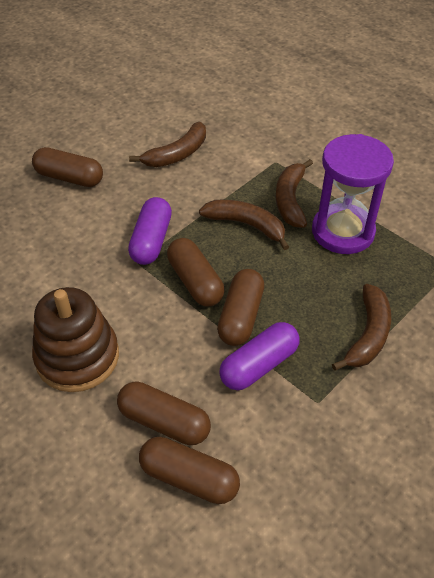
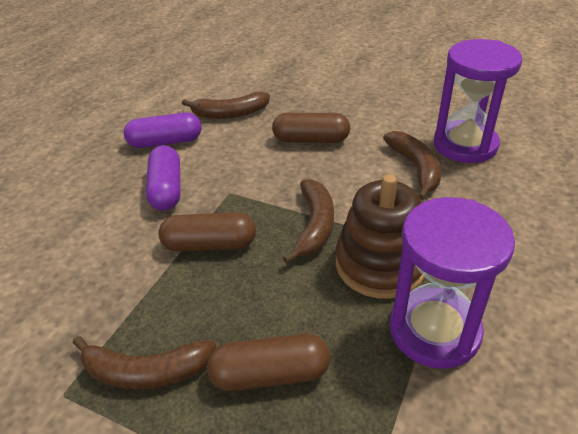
brown capsule: 5 -> 3
purple hourglass: 1 -> 2

